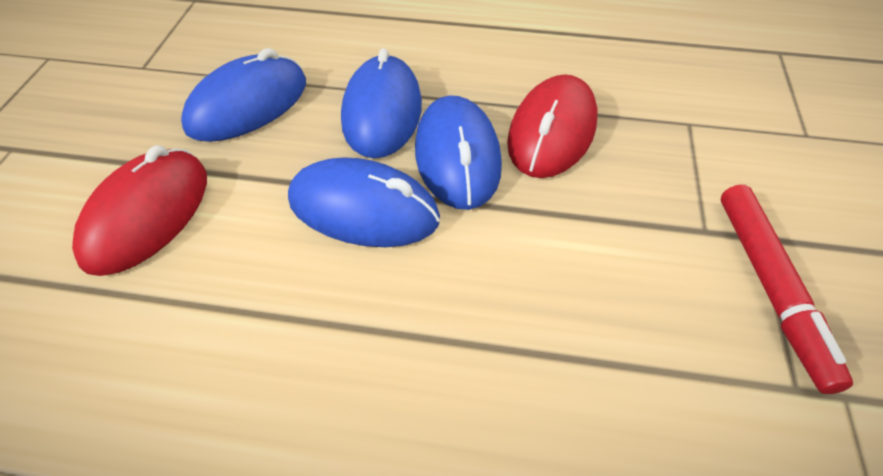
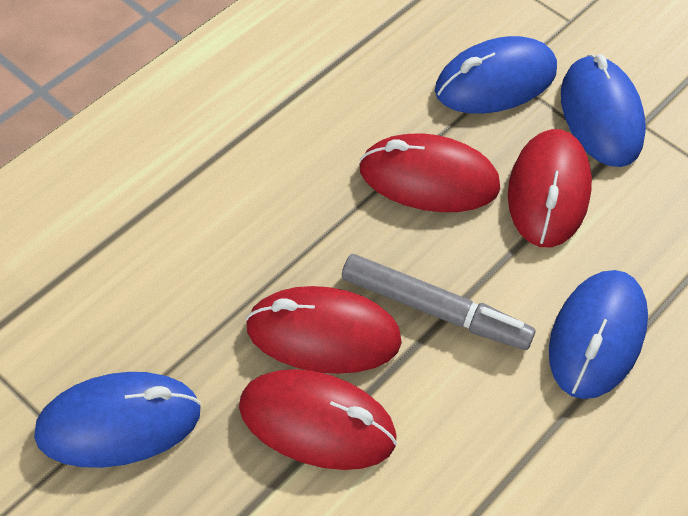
grey marker: 0 -> 1
red marker: 1 -> 0
red mouse: 2 -> 4

